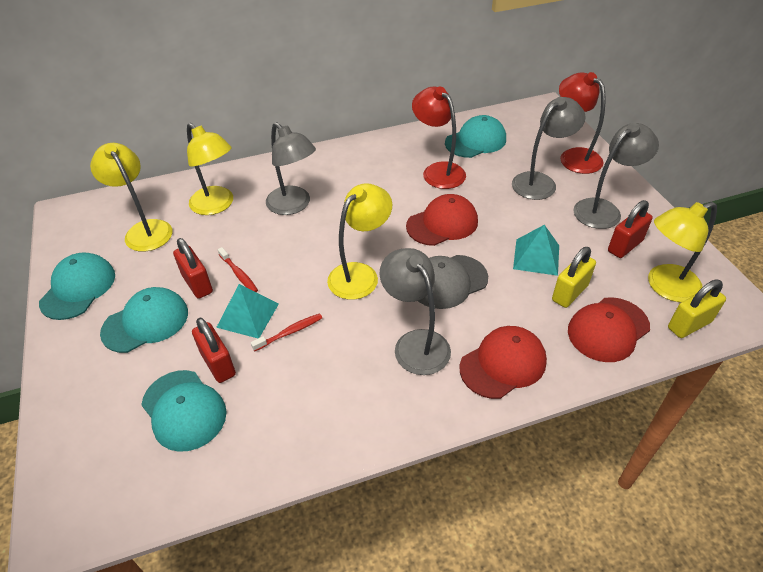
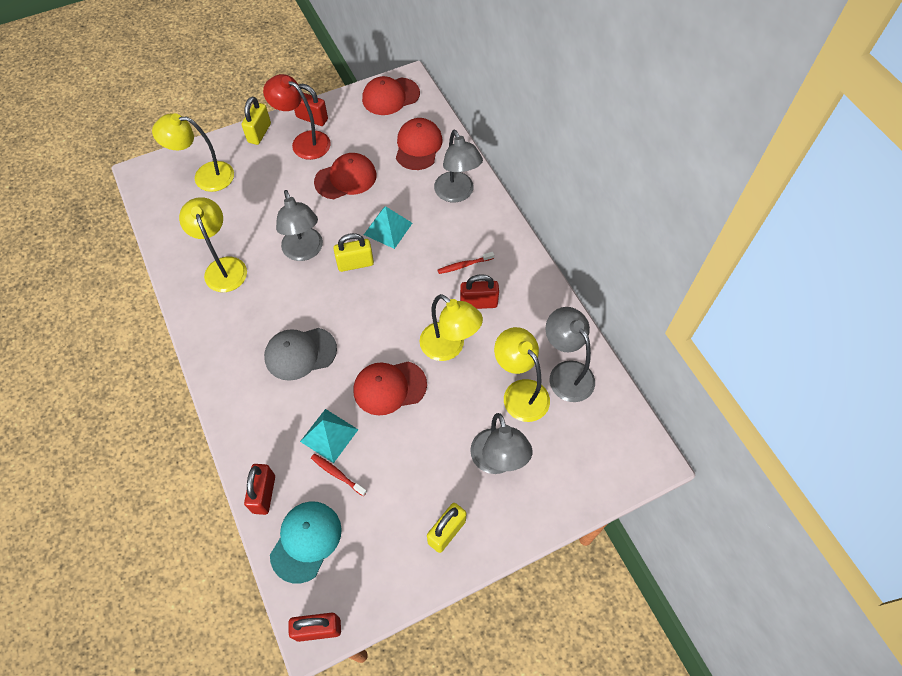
red cap: 3 -> 4
red lamp: 2 -> 1
red padlock: 3 -> 4
turquoise cap: 4 -> 1
yellow padlock: 2 -> 3

